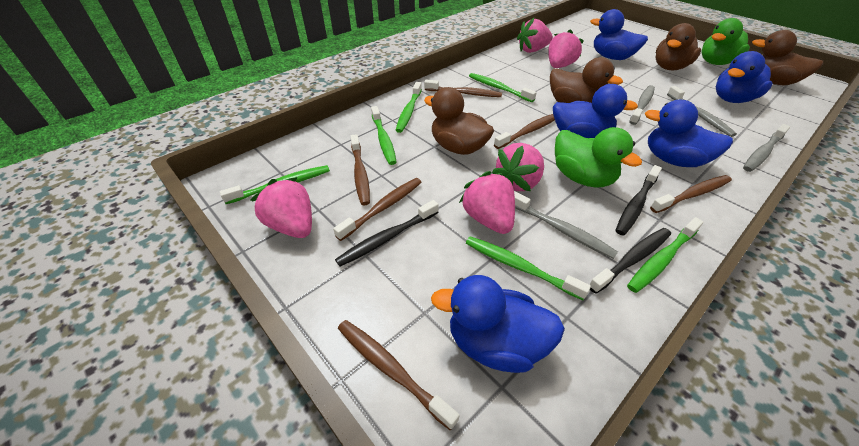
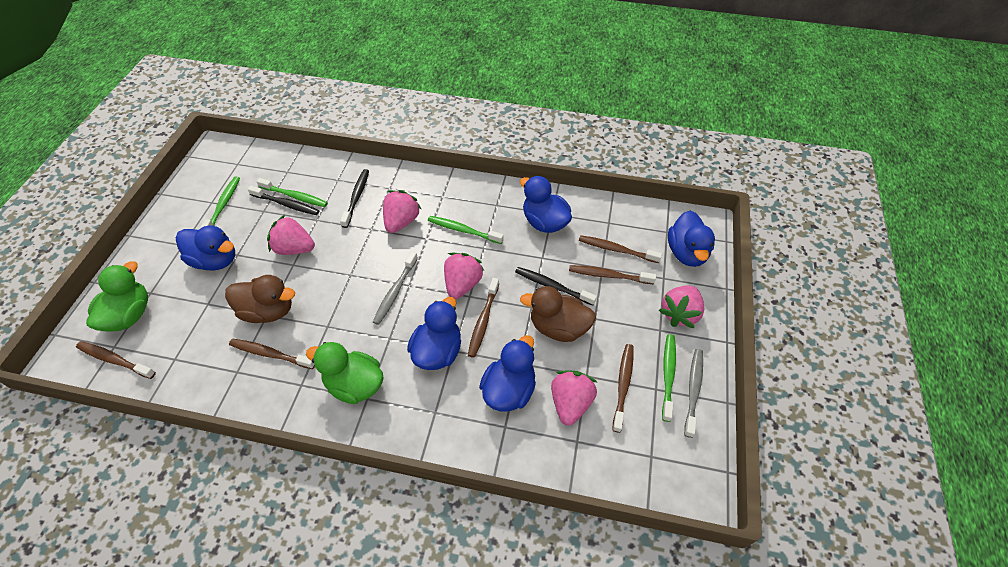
brown duck: 4 -> 2
green toothbrush: 6 -> 4
grey toothbrush: 4 -> 2

